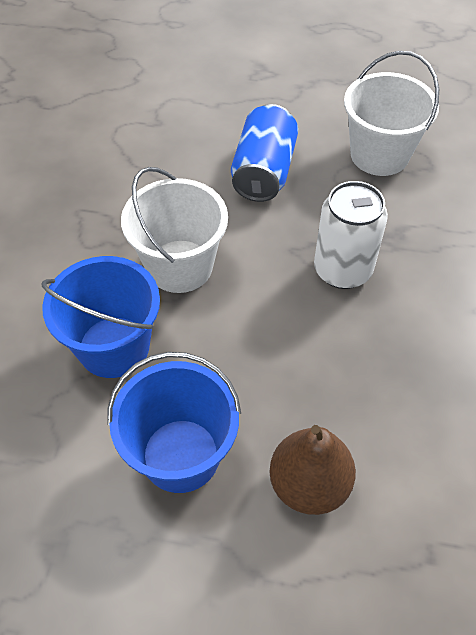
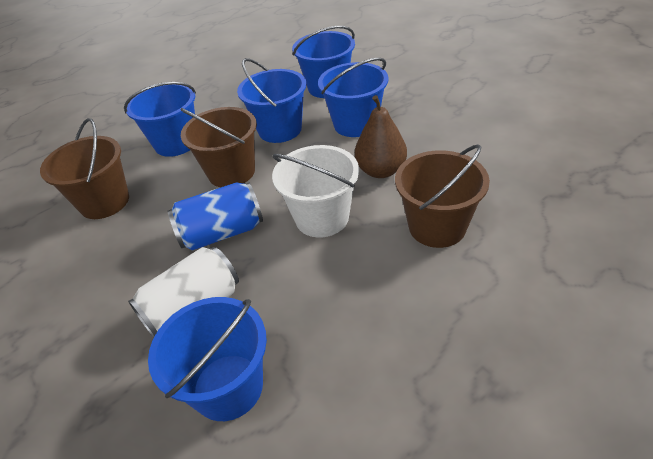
blue bucket: 2 -> 5
brown bucket: 0 -> 3
white bucket: 2 -> 1

